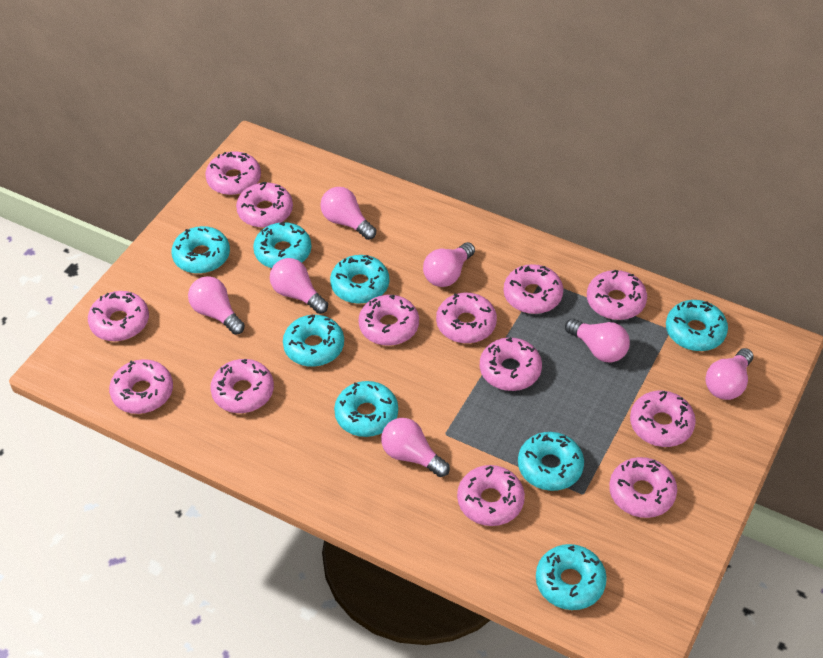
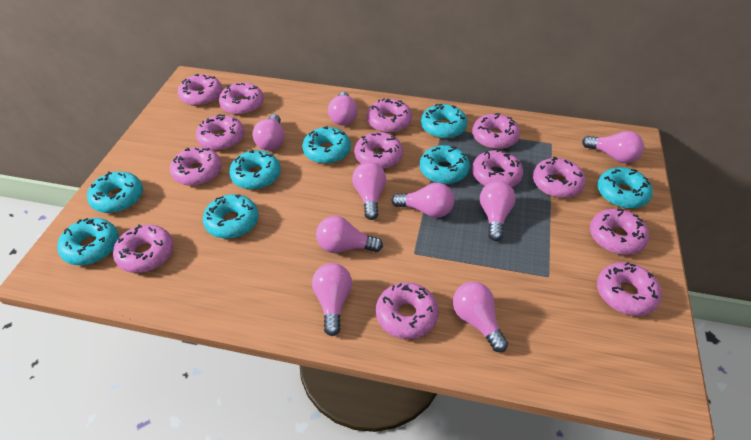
pink light bulb: 7 -> 9

